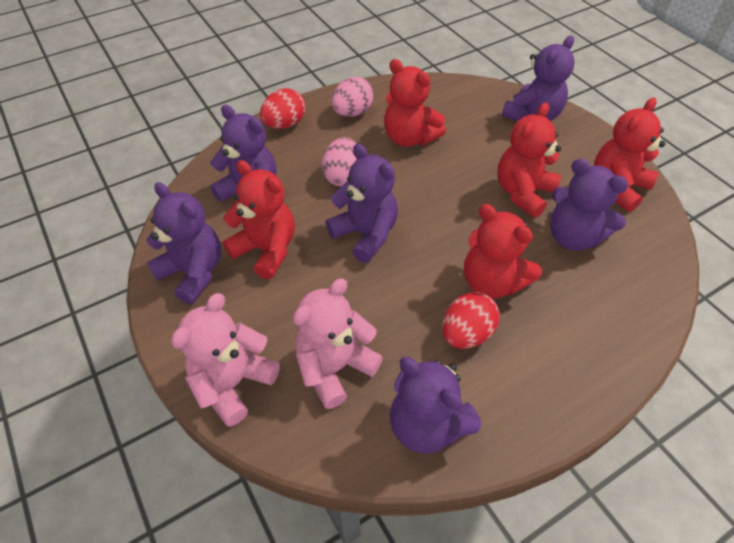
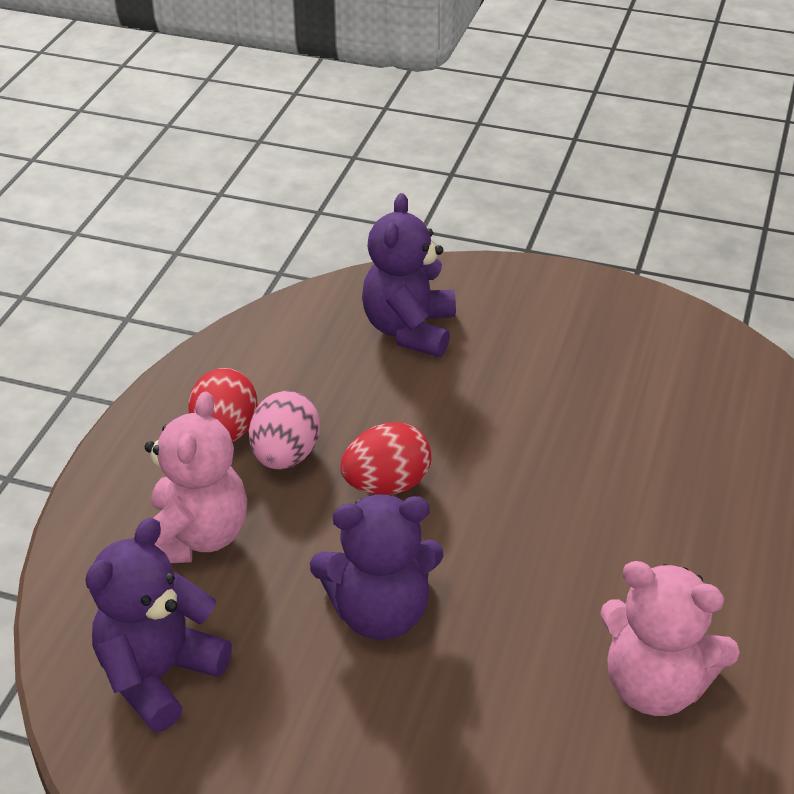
pink egg: 2 -> 1
purple teddy bear: 6 -> 3
red teddy bear: 5 -> 0

